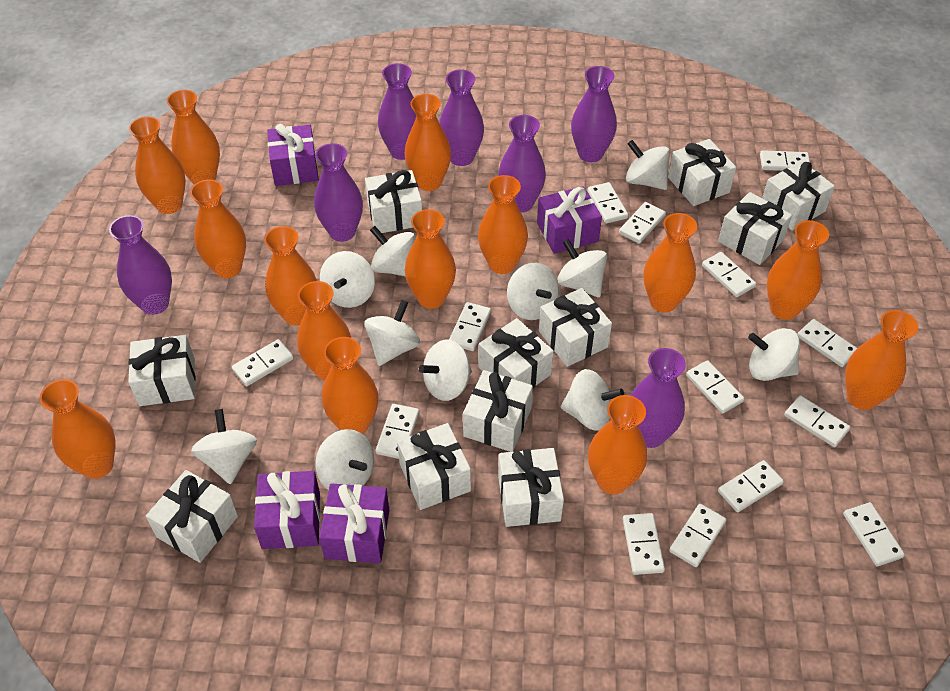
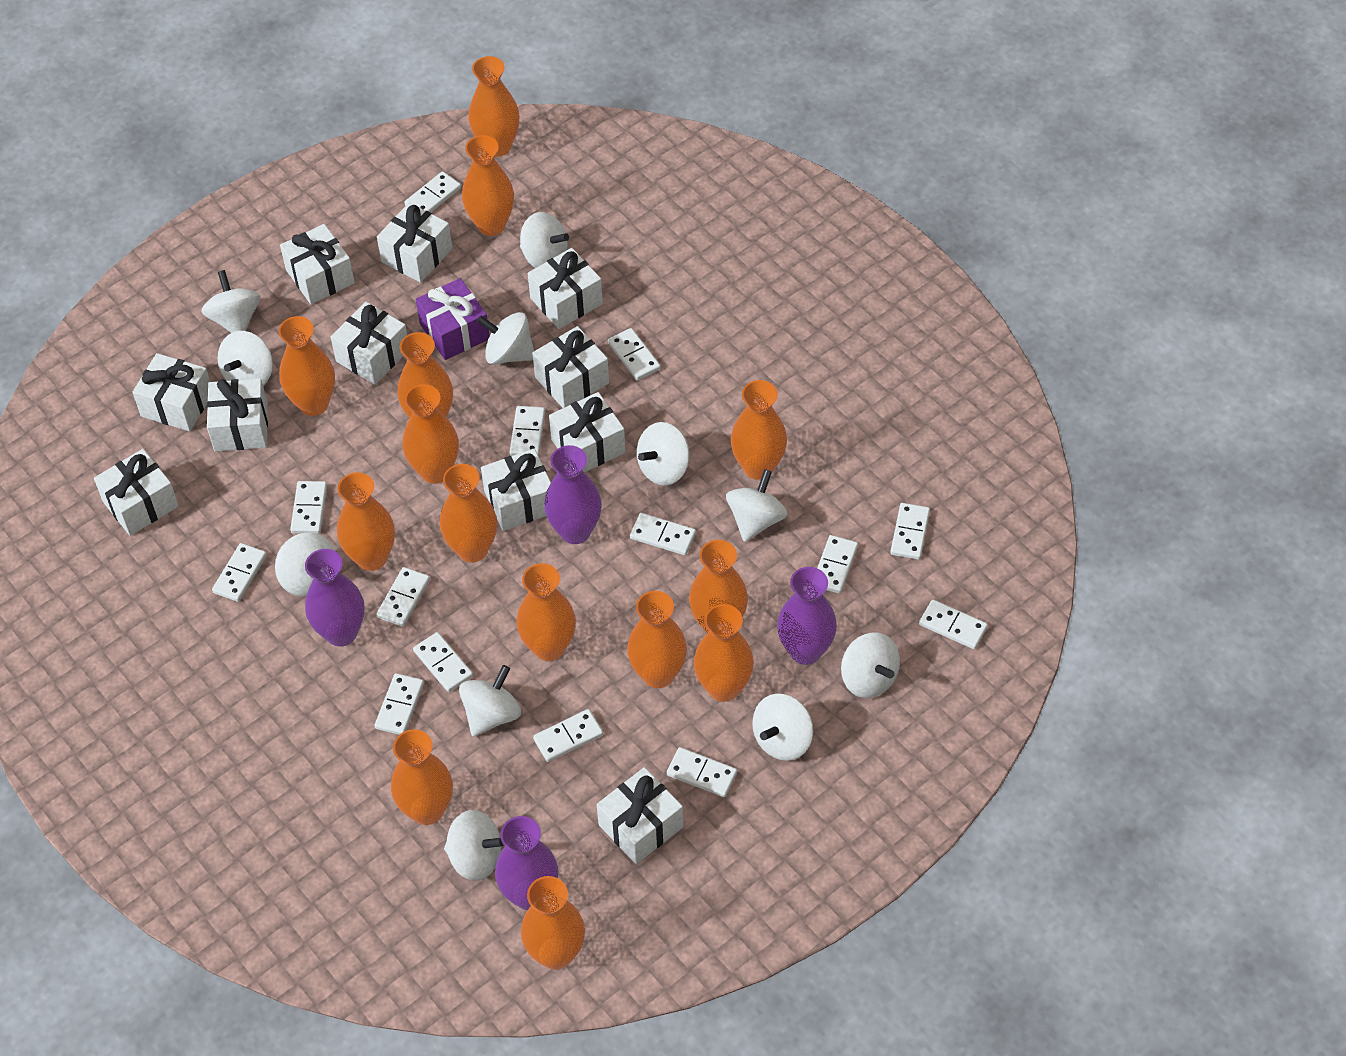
purple gift: 4 -> 1
purple vase: 7 -> 4

